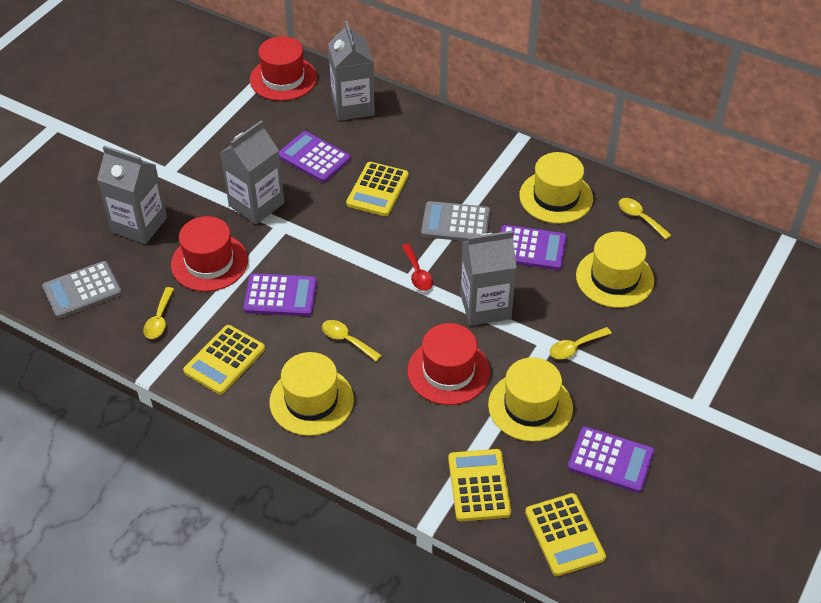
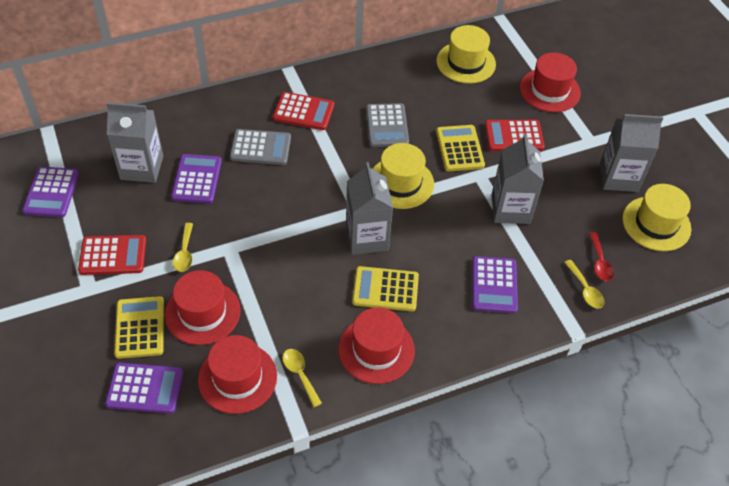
red calculator: 0 -> 3
red hat: 3 -> 4
yellow calculator: 4 -> 3
yellow hat: 4 -> 3
yellow spoon: 4 -> 3

